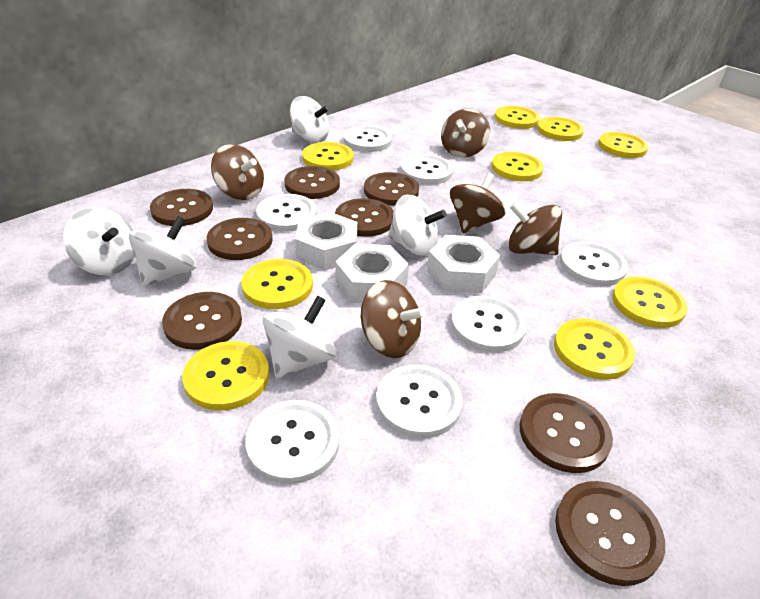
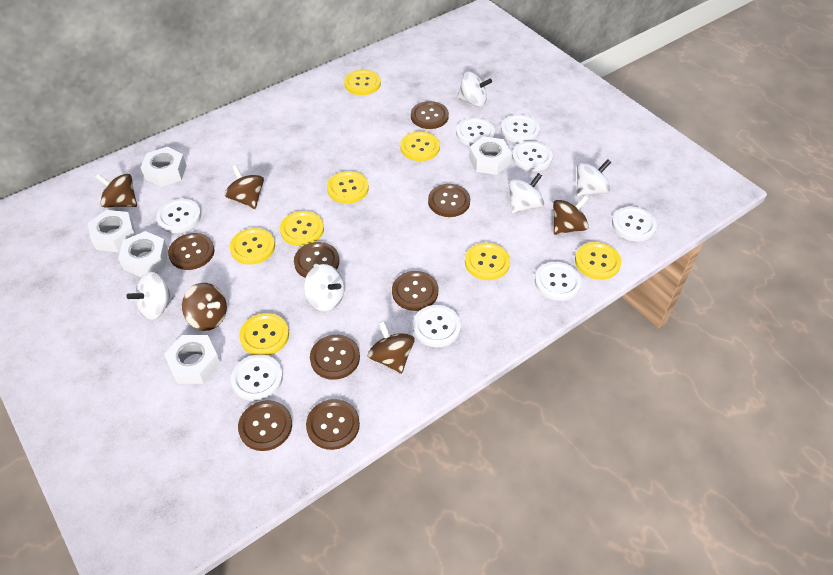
white button: 7 -> 8
white nut: 3 -> 5
yellow button: 9 -> 8

